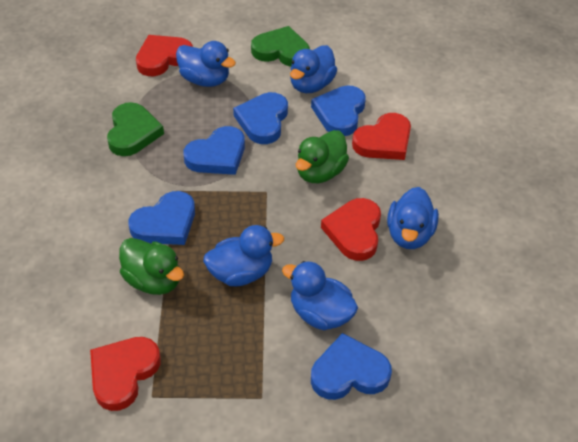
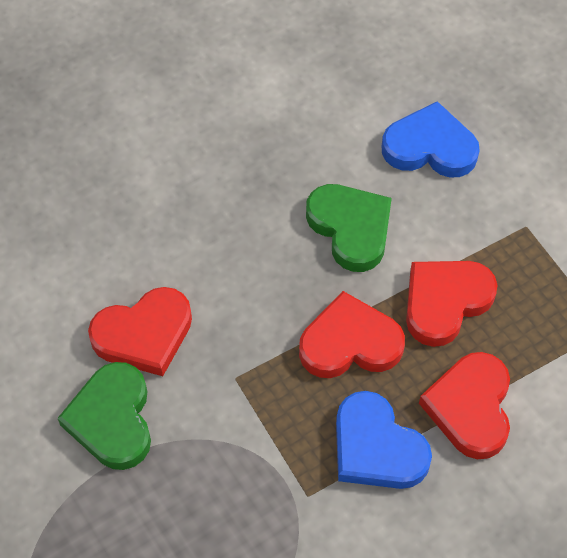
blue duck: 5 -> 0
blue heart: 5 -> 2
green duck: 2 -> 0

